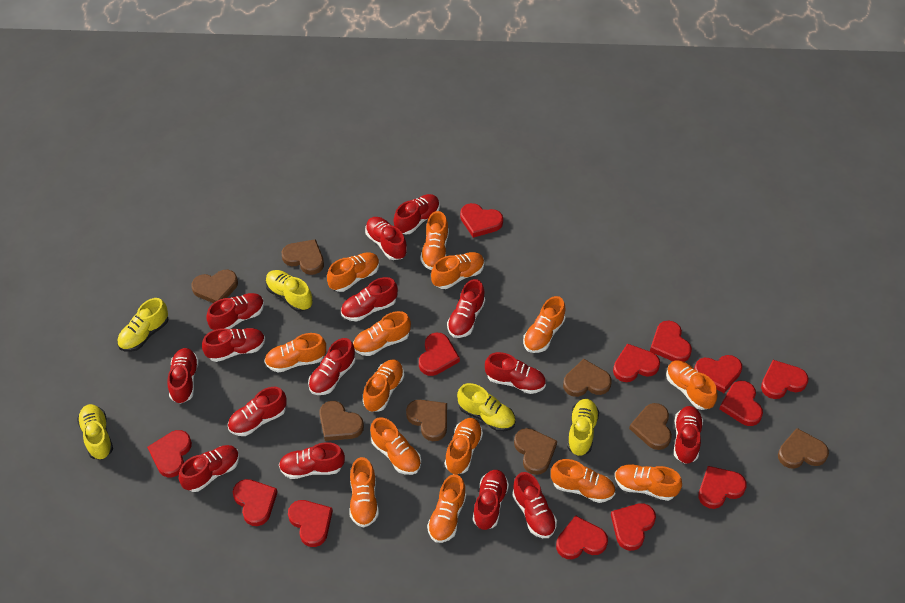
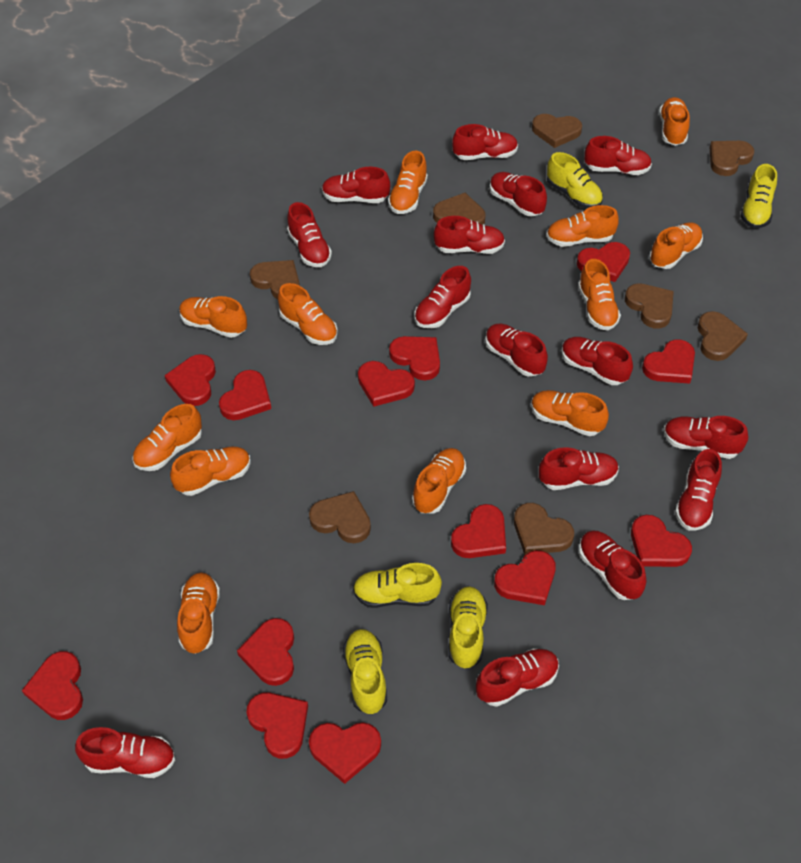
orange shoe: 14 -> 12

